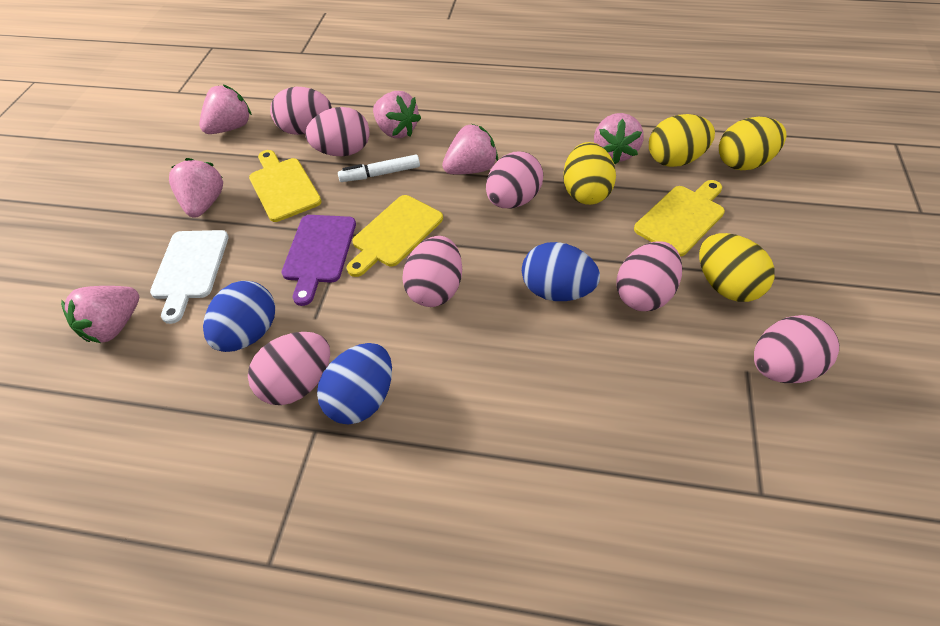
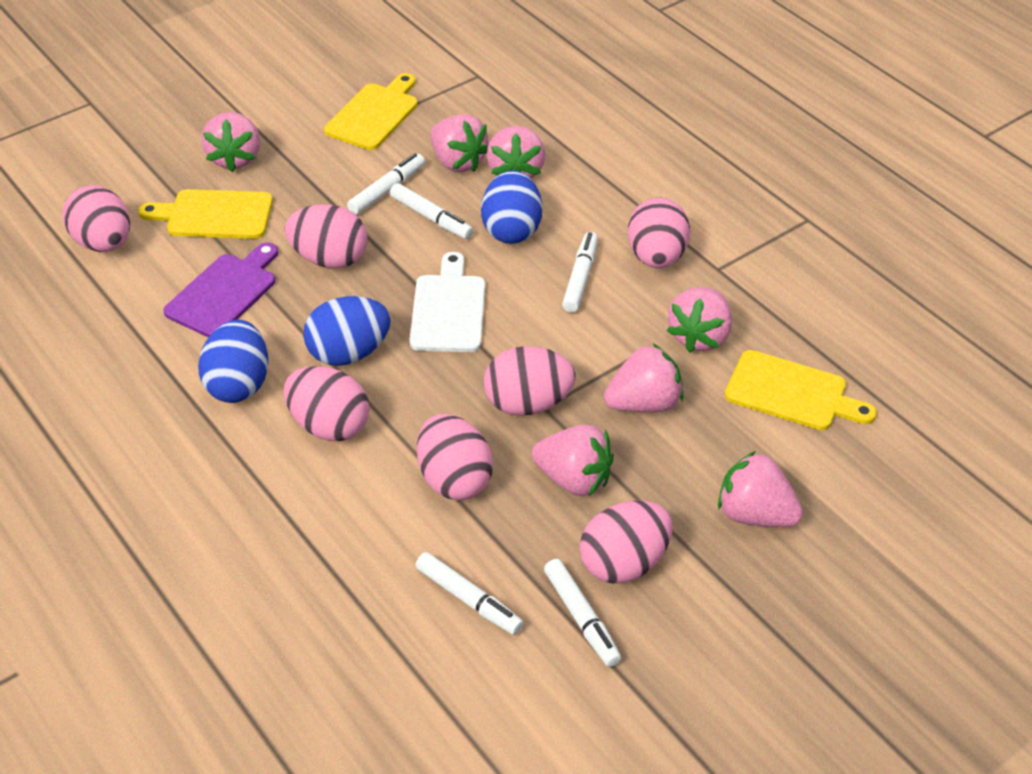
pink strawberry: 6 -> 7
white marker: 1 -> 5
yellow egg: 4 -> 0

